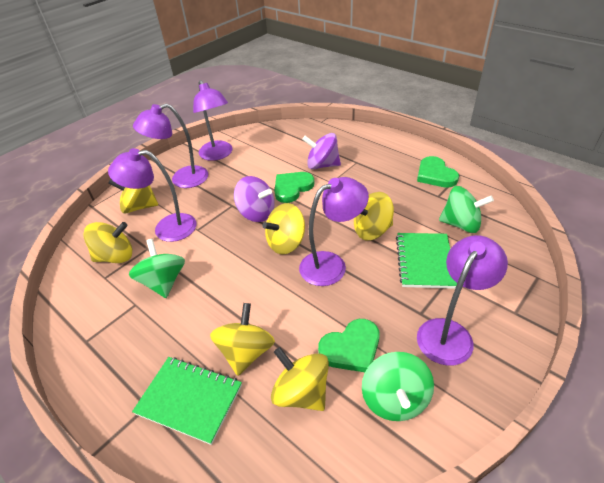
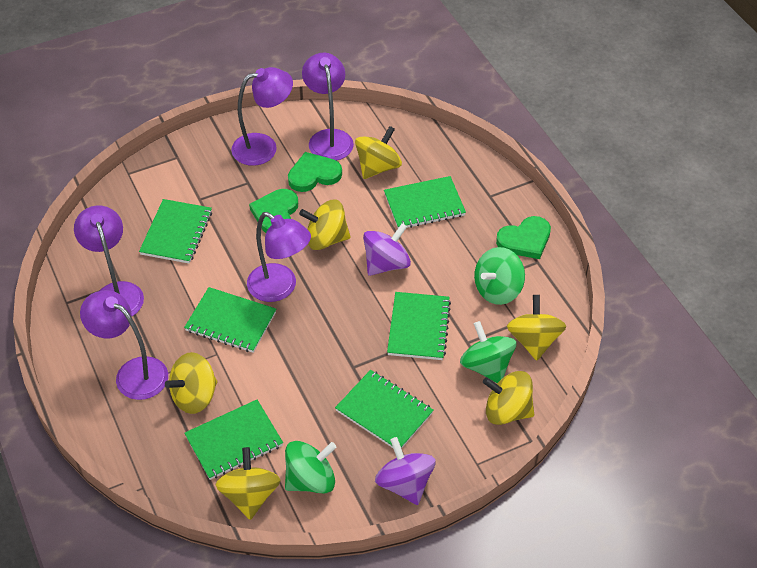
green notebook: 2 -> 6

